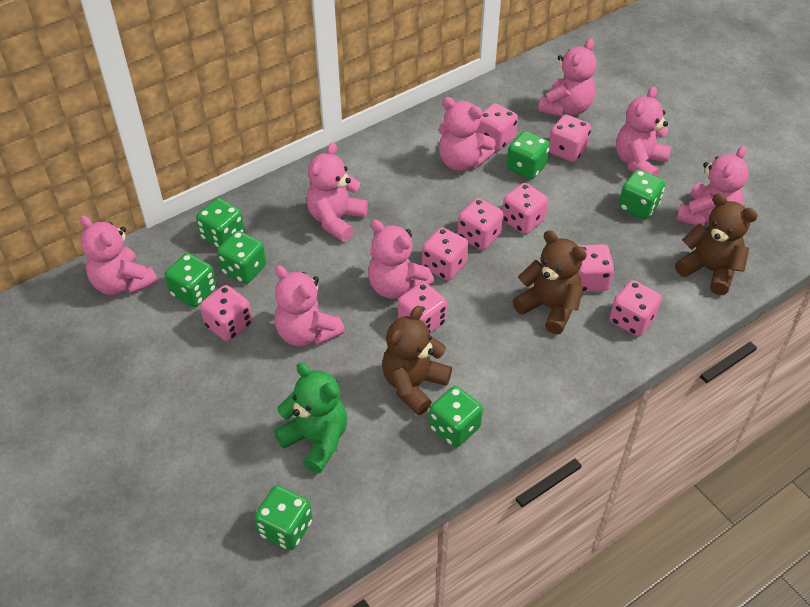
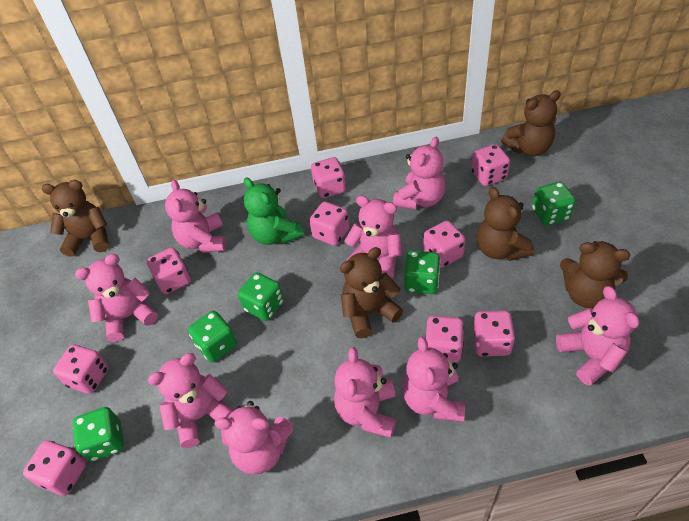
brown teddy bear: 3 -> 5
green dice: 7 -> 5
pink teddy bear: 8 -> 9

